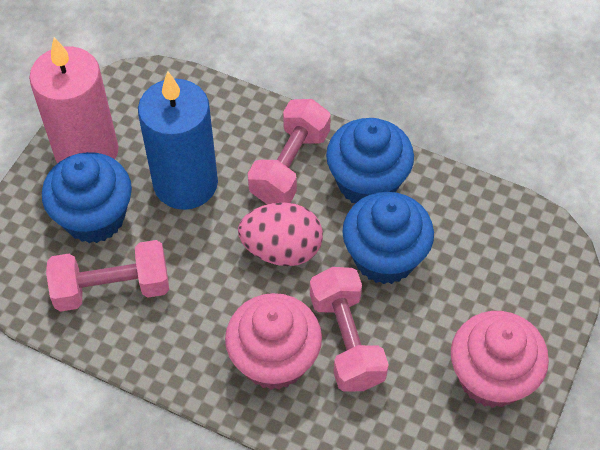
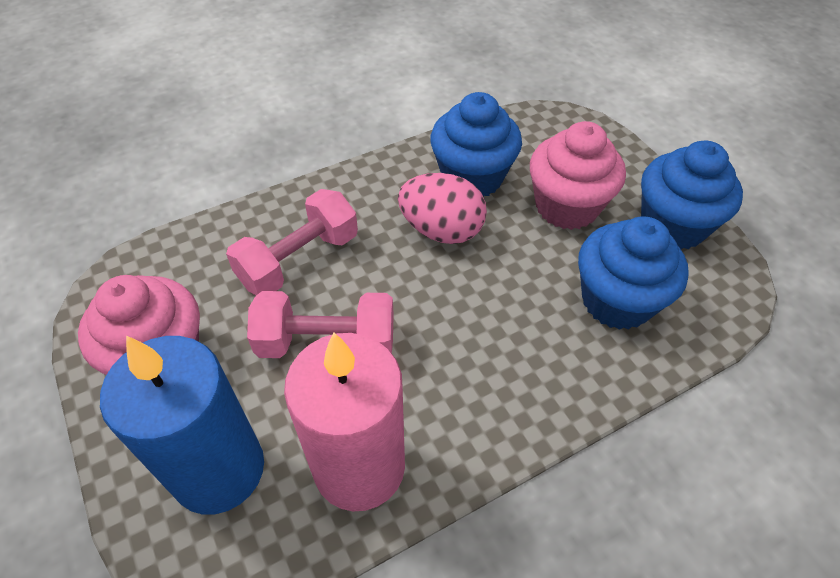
pink dumbbell: 3 -> 2

